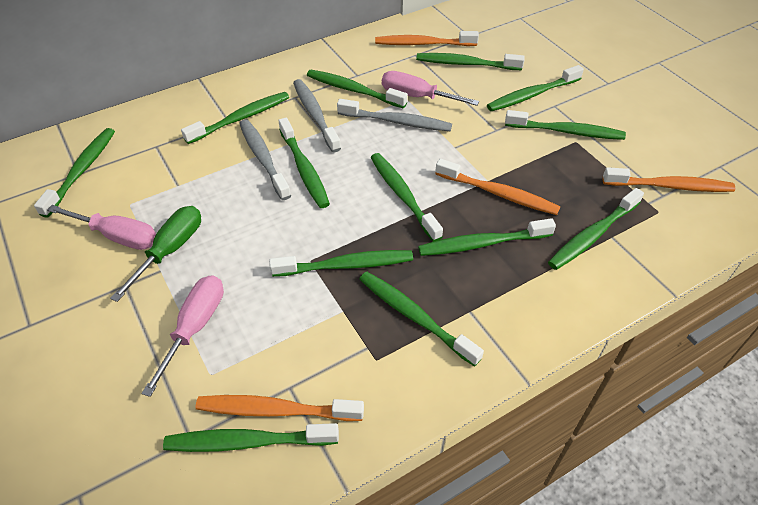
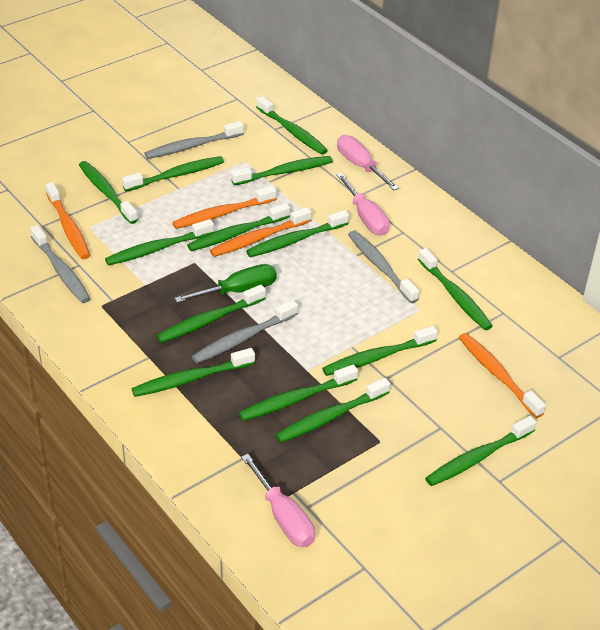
green toothbrush: 13 -> 14
grey toothbrush: 3 -> 4

